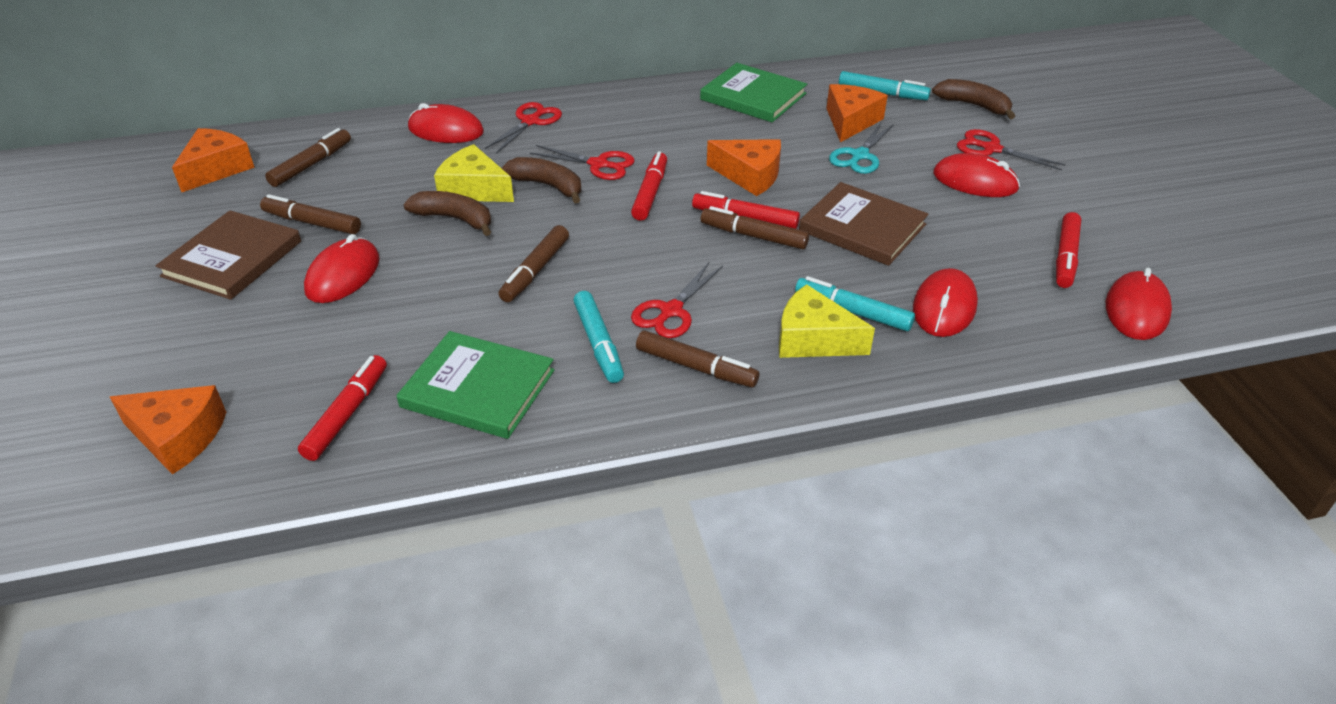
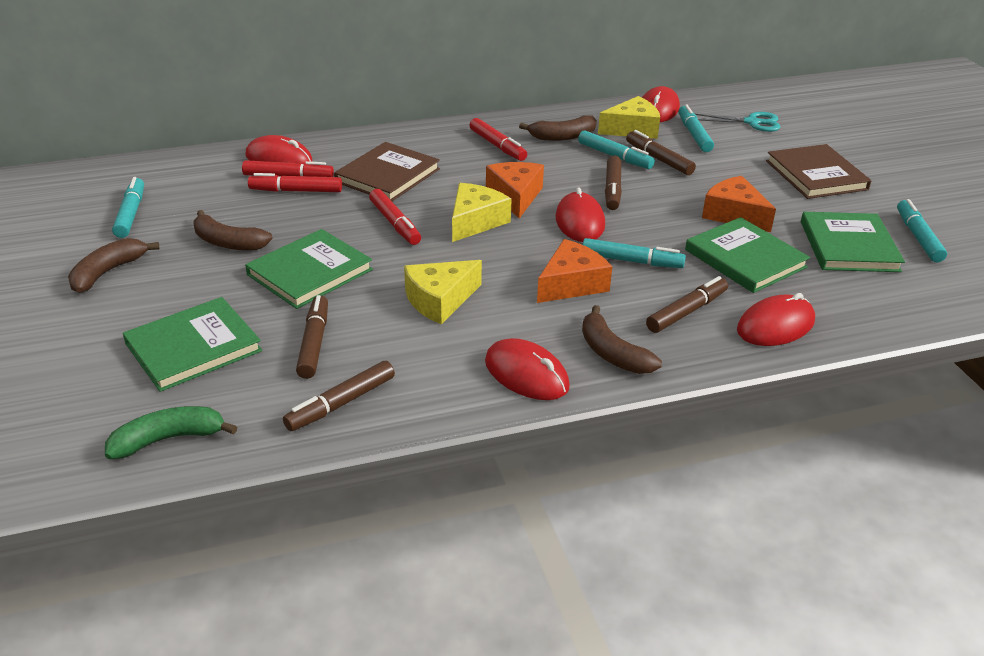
brown banana: 3 -> 4
green banana: 0 -> 1
green book: 2 -> 4
orange cheese: 4 -> 3
red scissors: 4 -> 0
turquoise marker: 3 -> 5
yellow cheese: 2 -> 3

